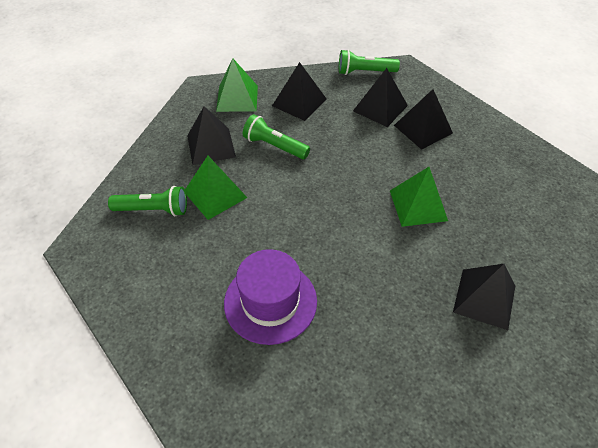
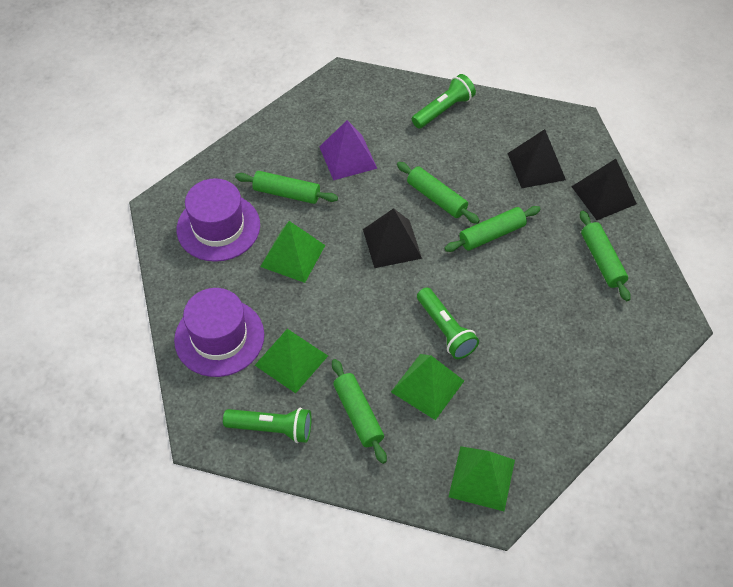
black pyramid: 5 -> 3
green pyramid: 3 -> 4
green rolling pin: 0 -> 5
purple hat: 1 -> 2
purple pyramid: 0 -> 1

